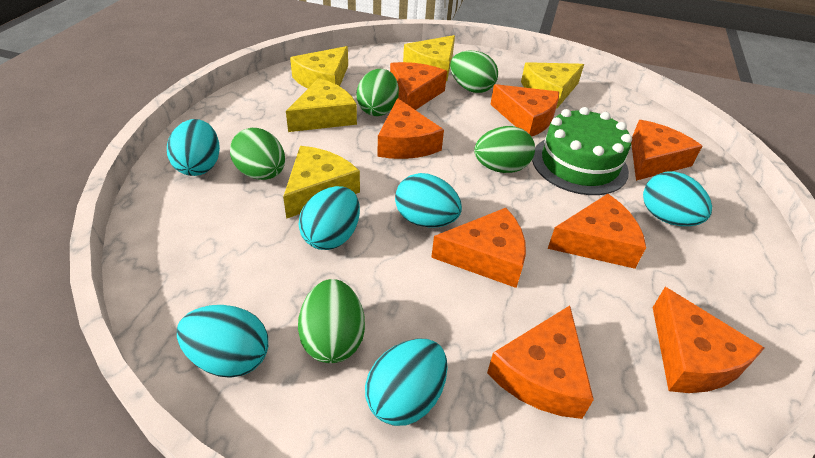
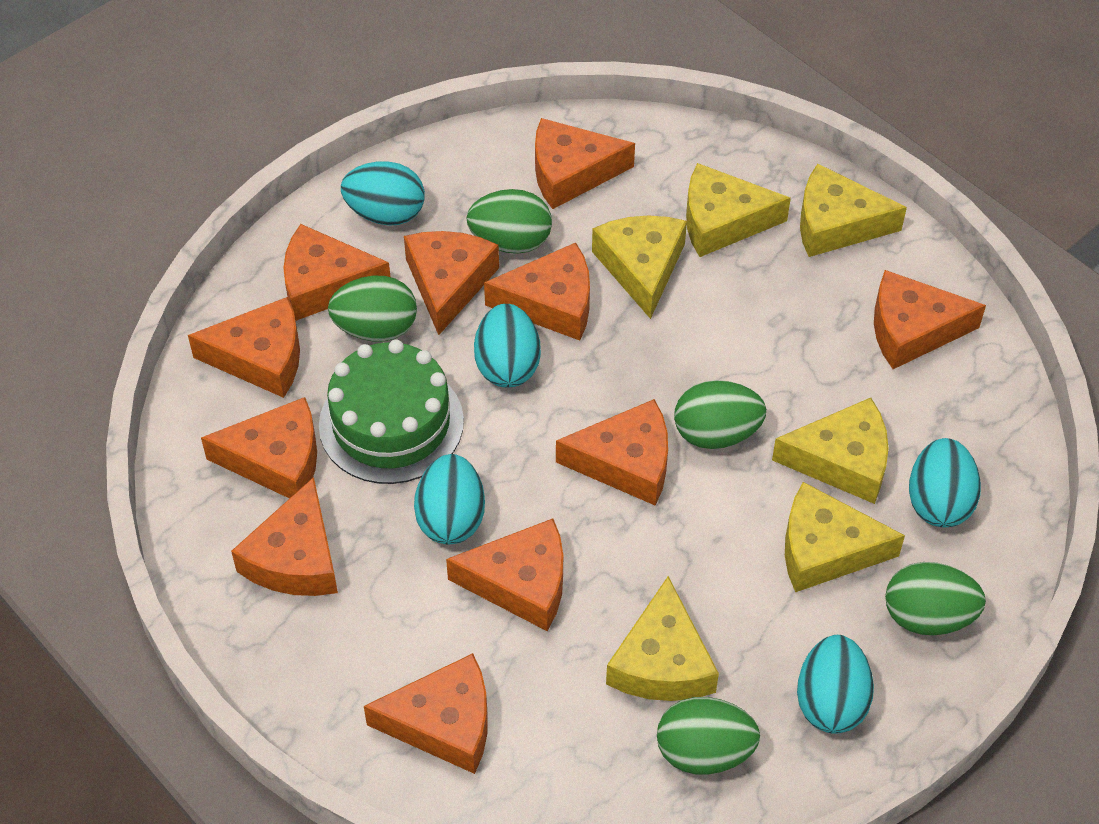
orange cheese: 8 -> 11
turquoise egg: 6 -> 5
yellow cheese: 5 -> 6

